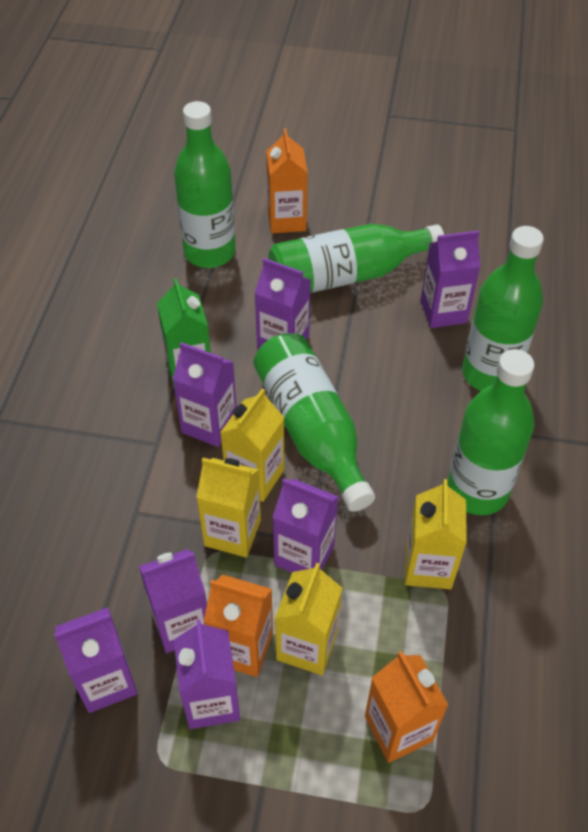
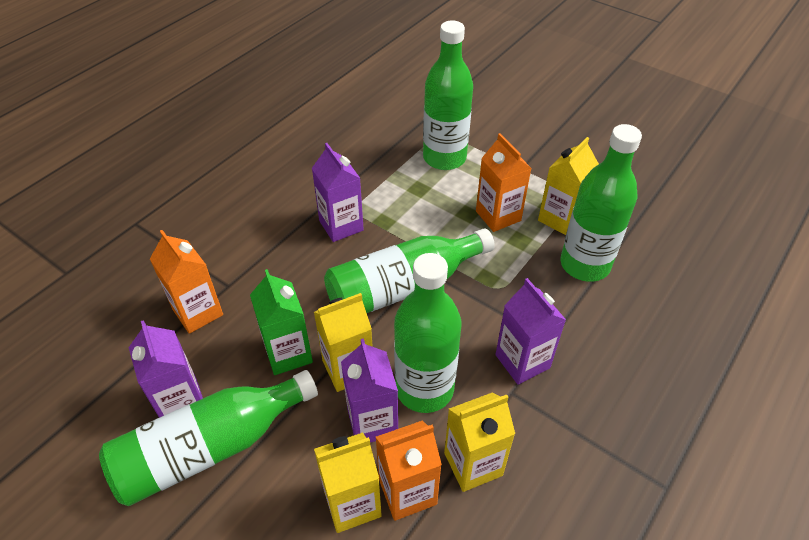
purple carton: 7 -> 4

